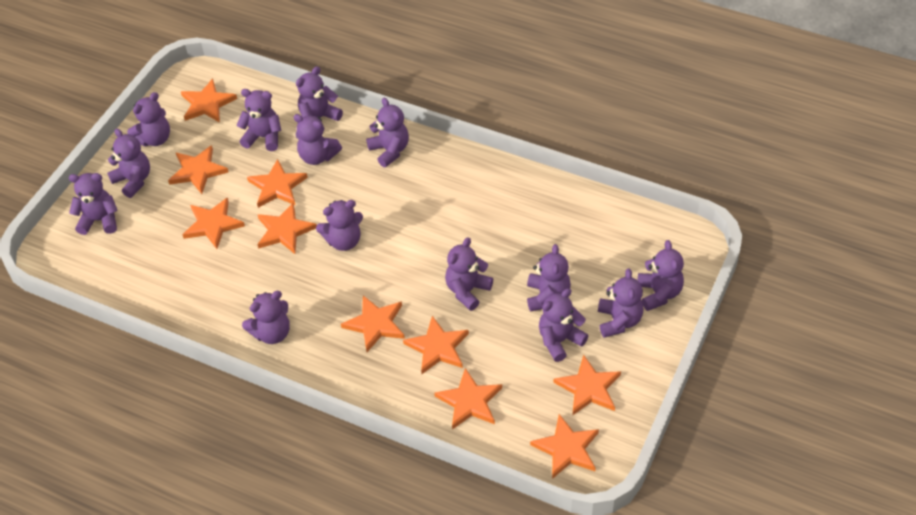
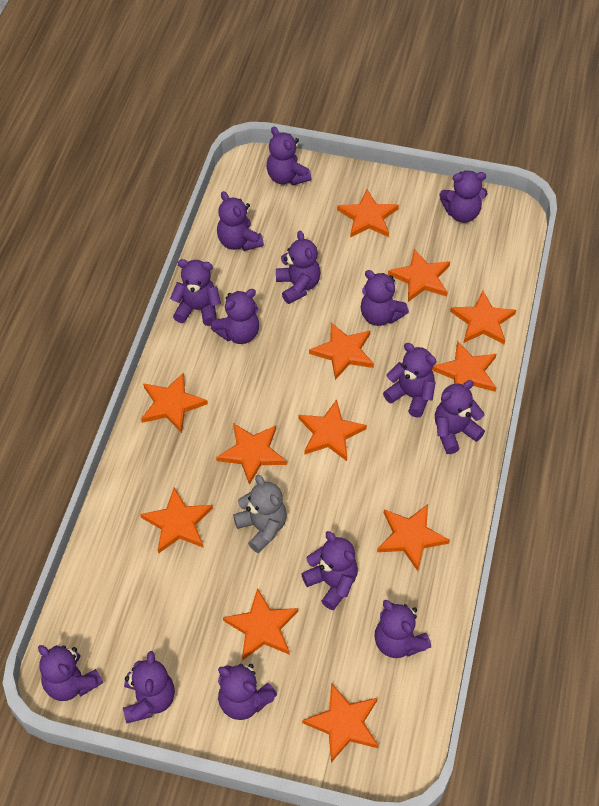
grey teddy bear: 0 -> 1
orange star: 10 -> 12

